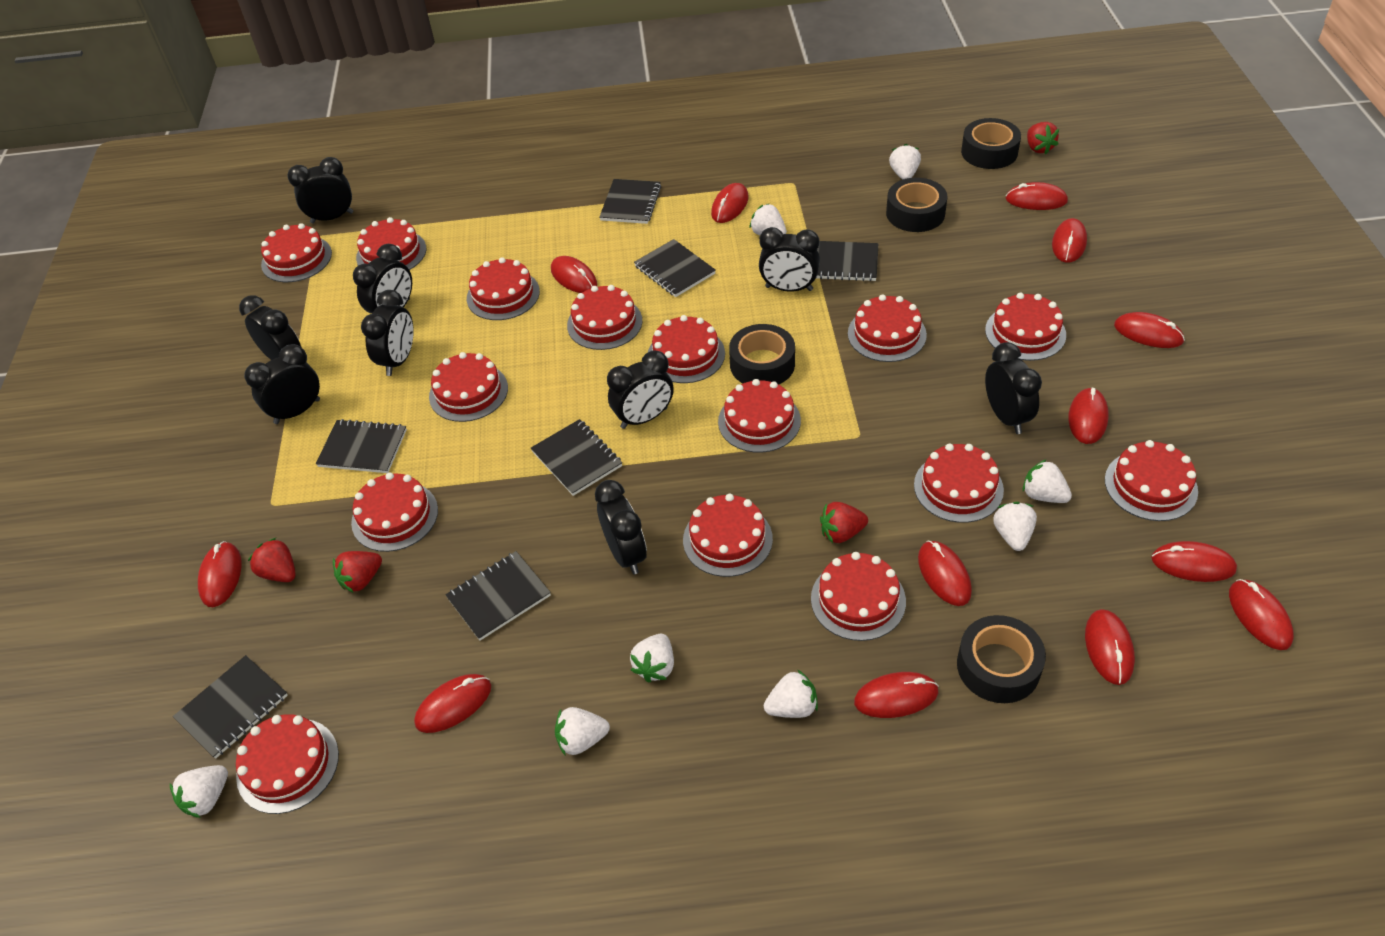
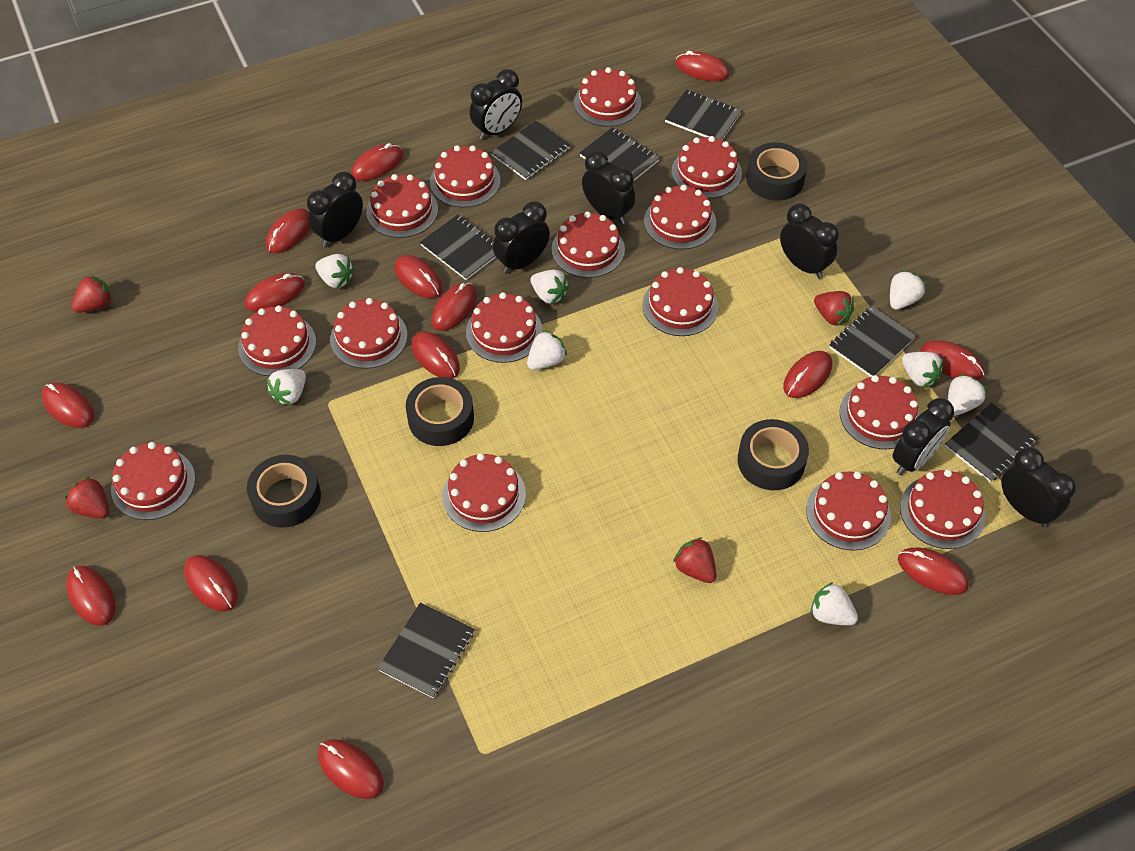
black clock: 9 -> 7
red mouse: 13 -> 14

